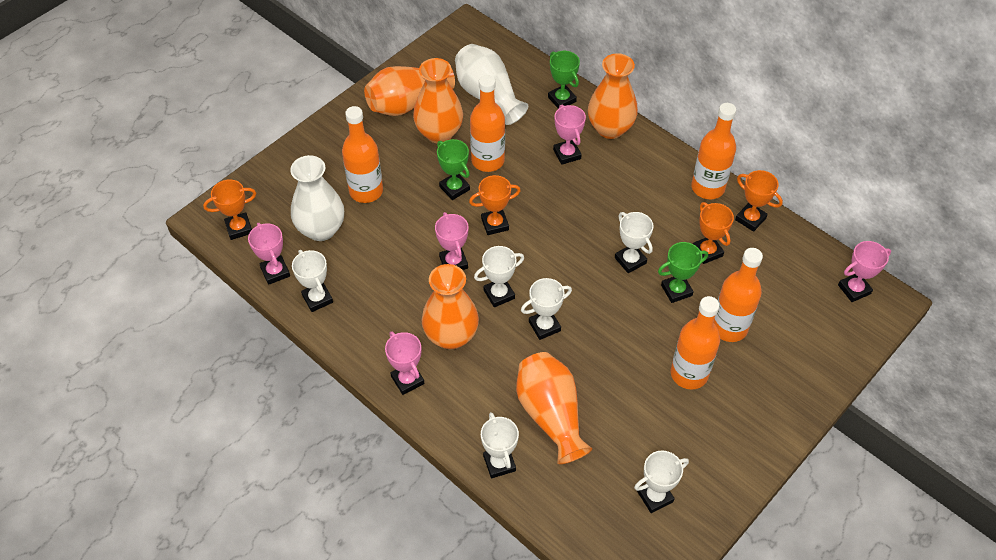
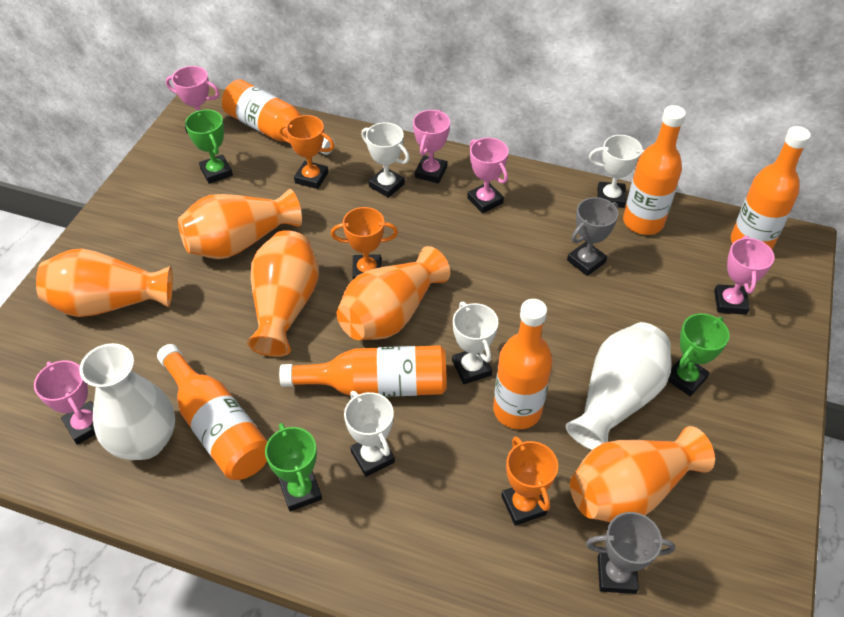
grey trophy: 0 -> 2
orange bottle: 5 -> 6
orange trophy: 4 -> 3
white trophy: 6 -> 4

